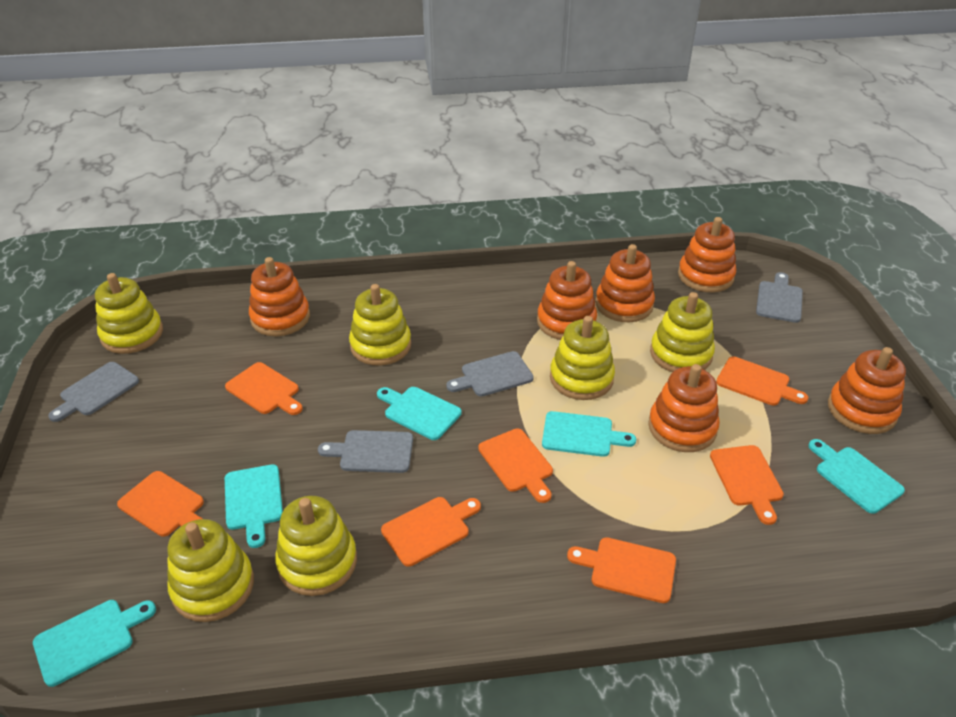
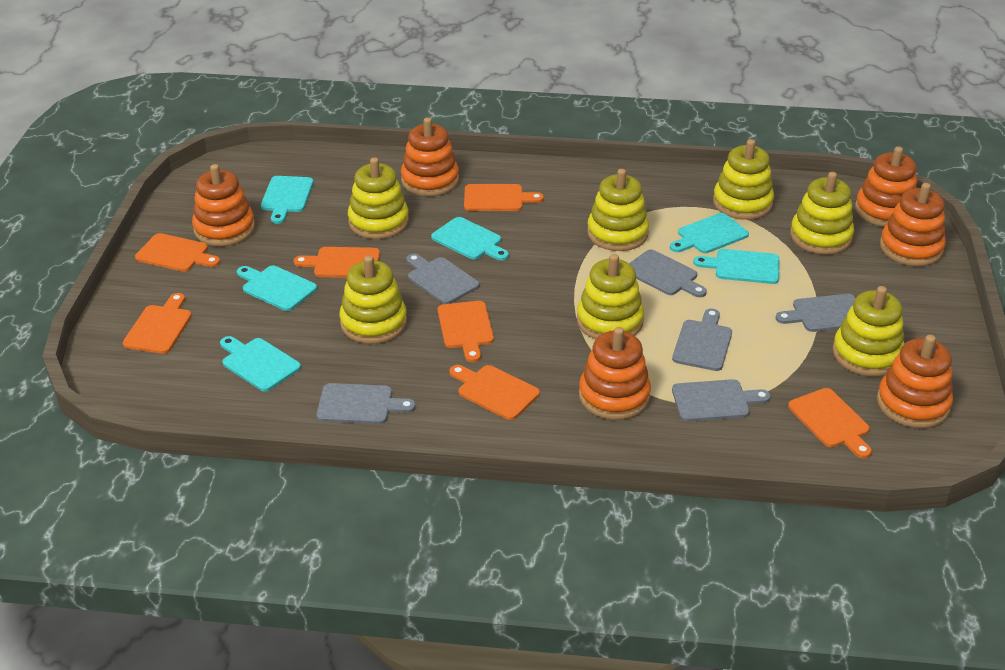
grey cutting board: 4 -> 6
turquoise cutting board: 5 -> 6
yellow stacking toy: 6 -> 7

